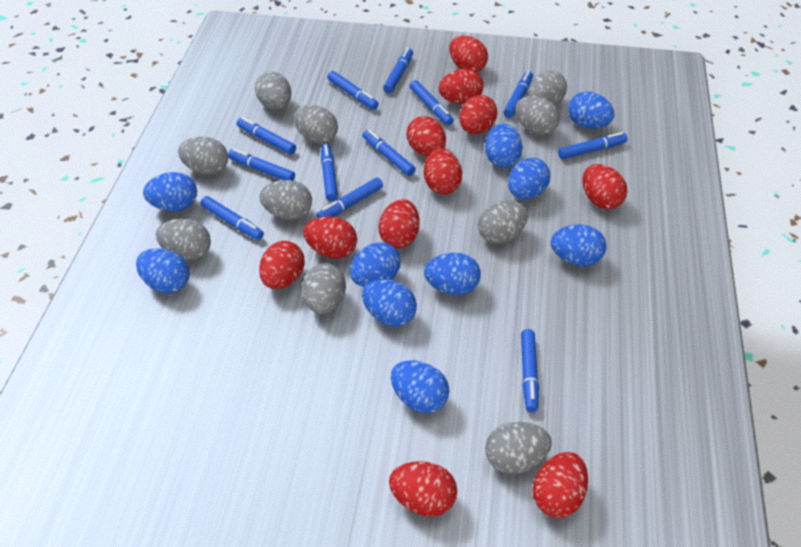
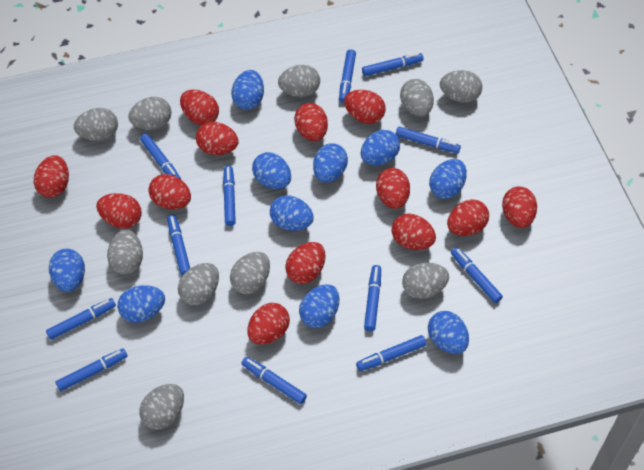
red egg: 11 -> 13

